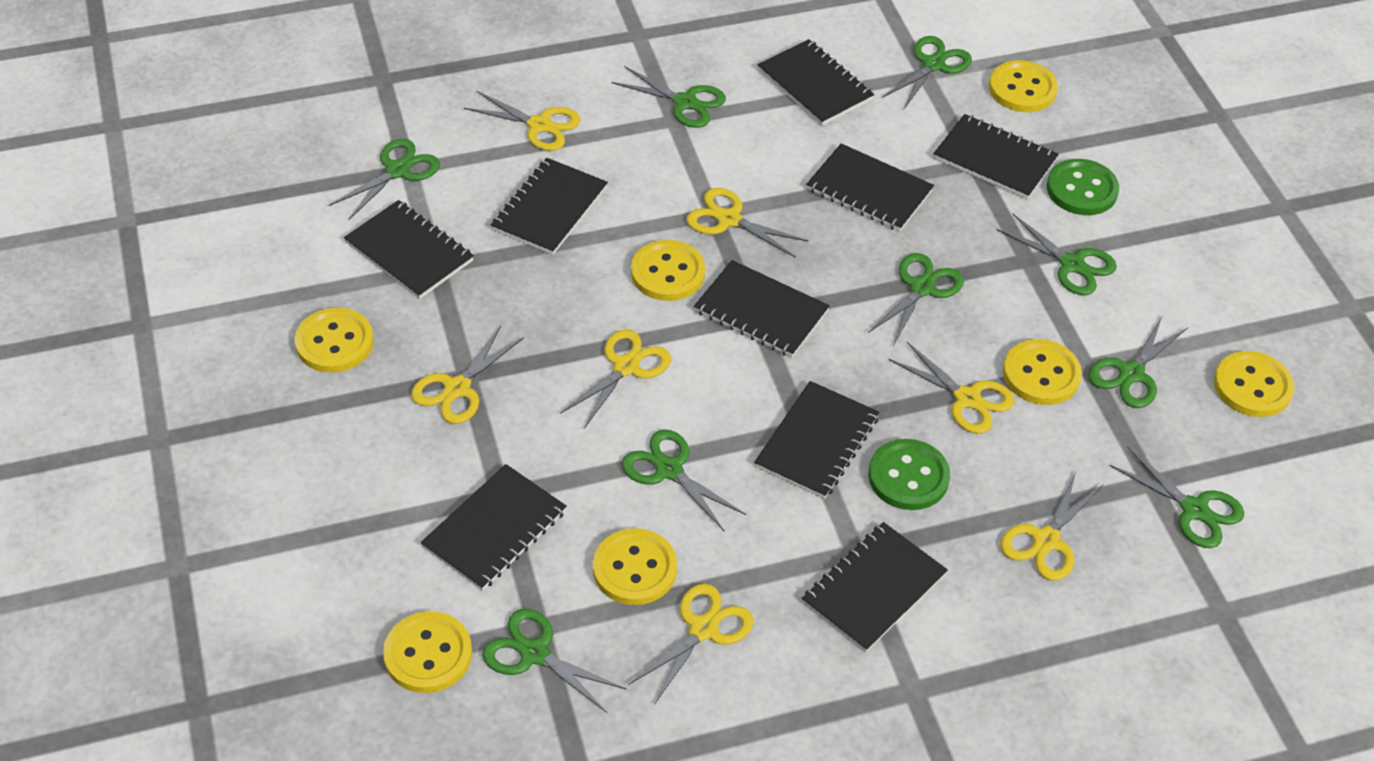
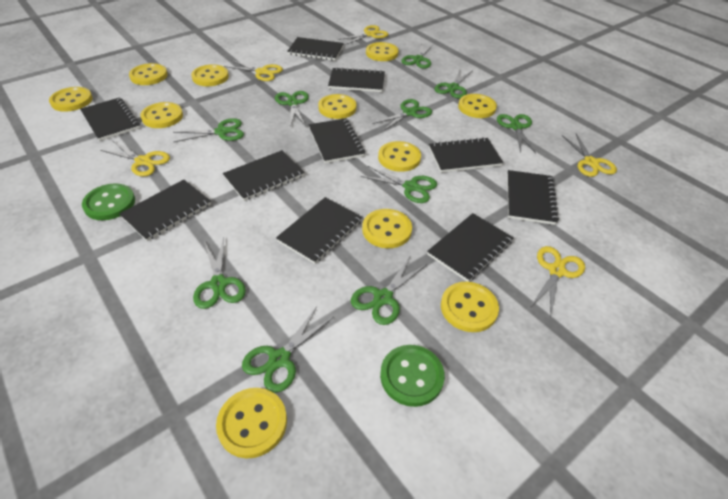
black notebook: 9 -> 10
green scissors: 9 -> 10
yellow button: 7 -> 11
yellow scissors: 7 -> 5

